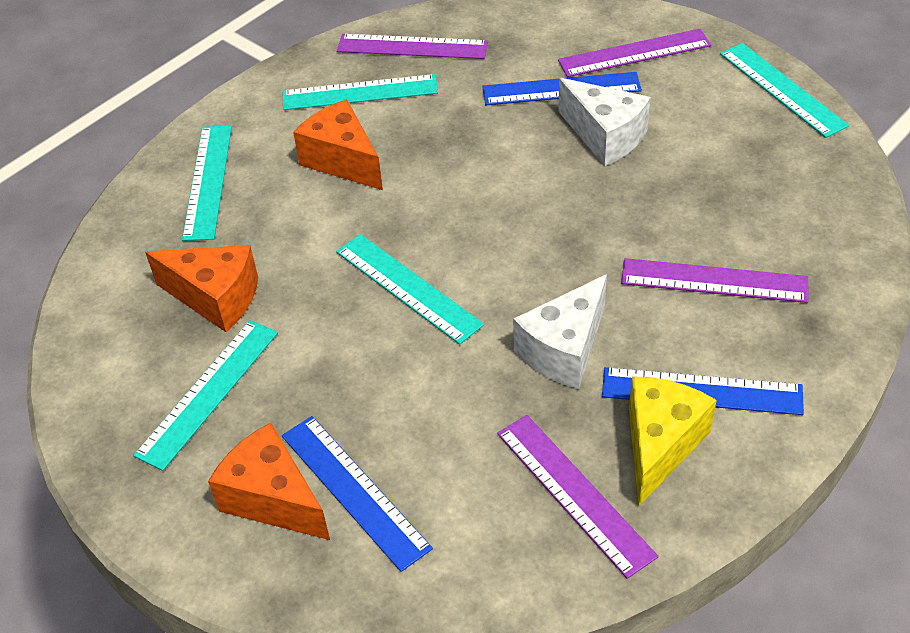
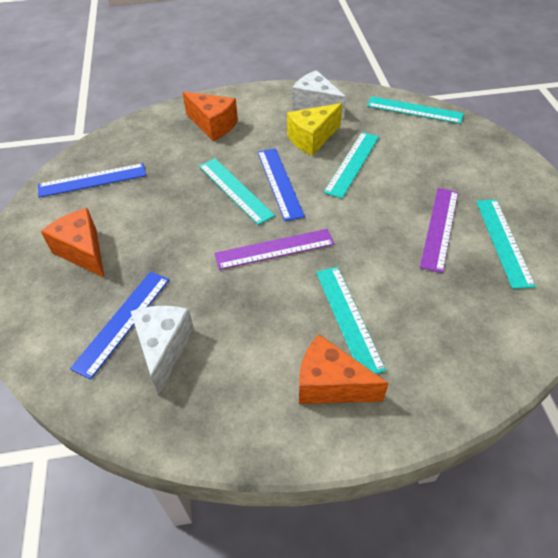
purple ruler: 4 -> 2

